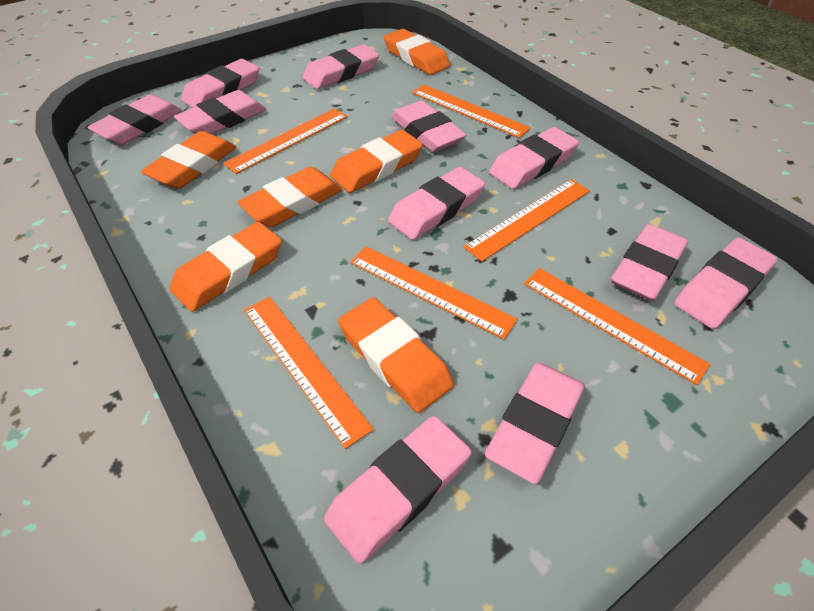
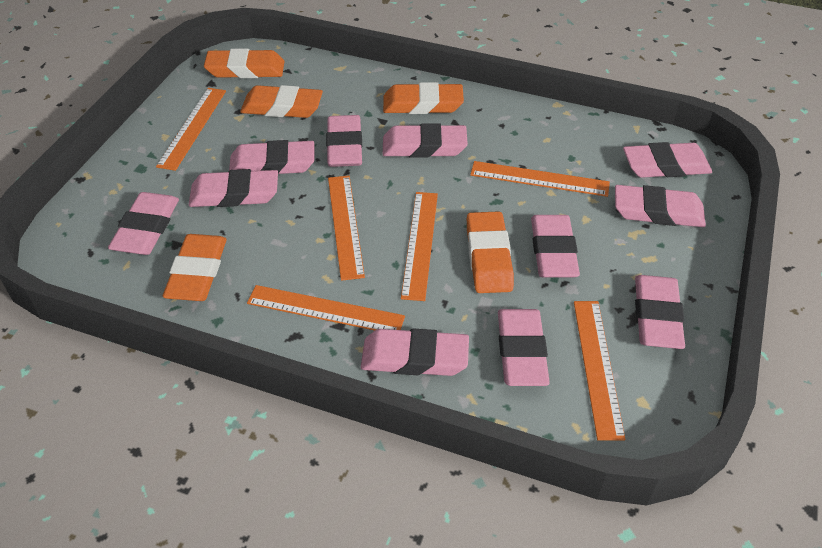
orange eraser: 6 -> 5

